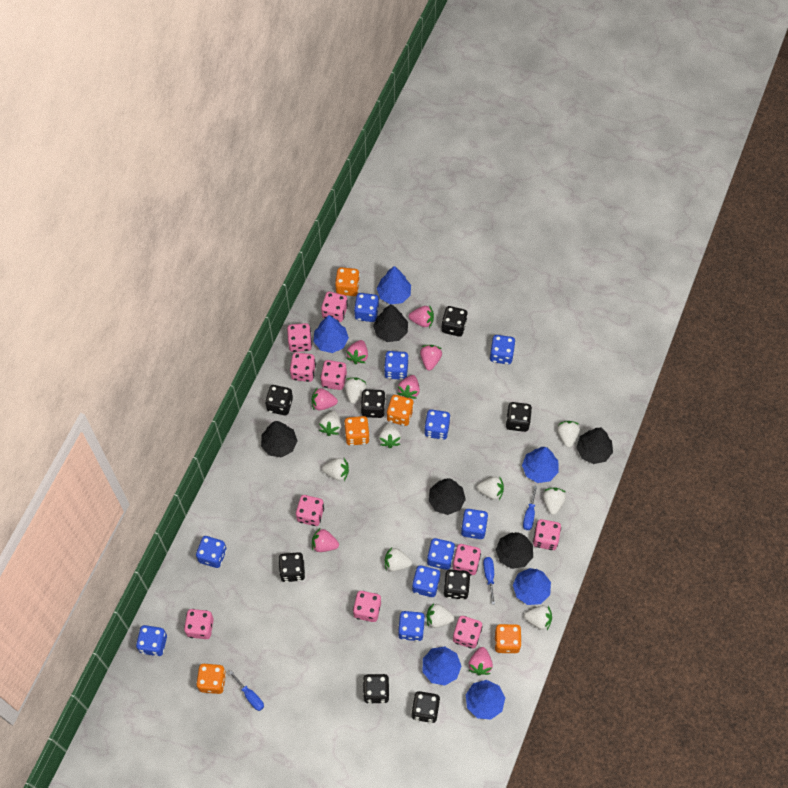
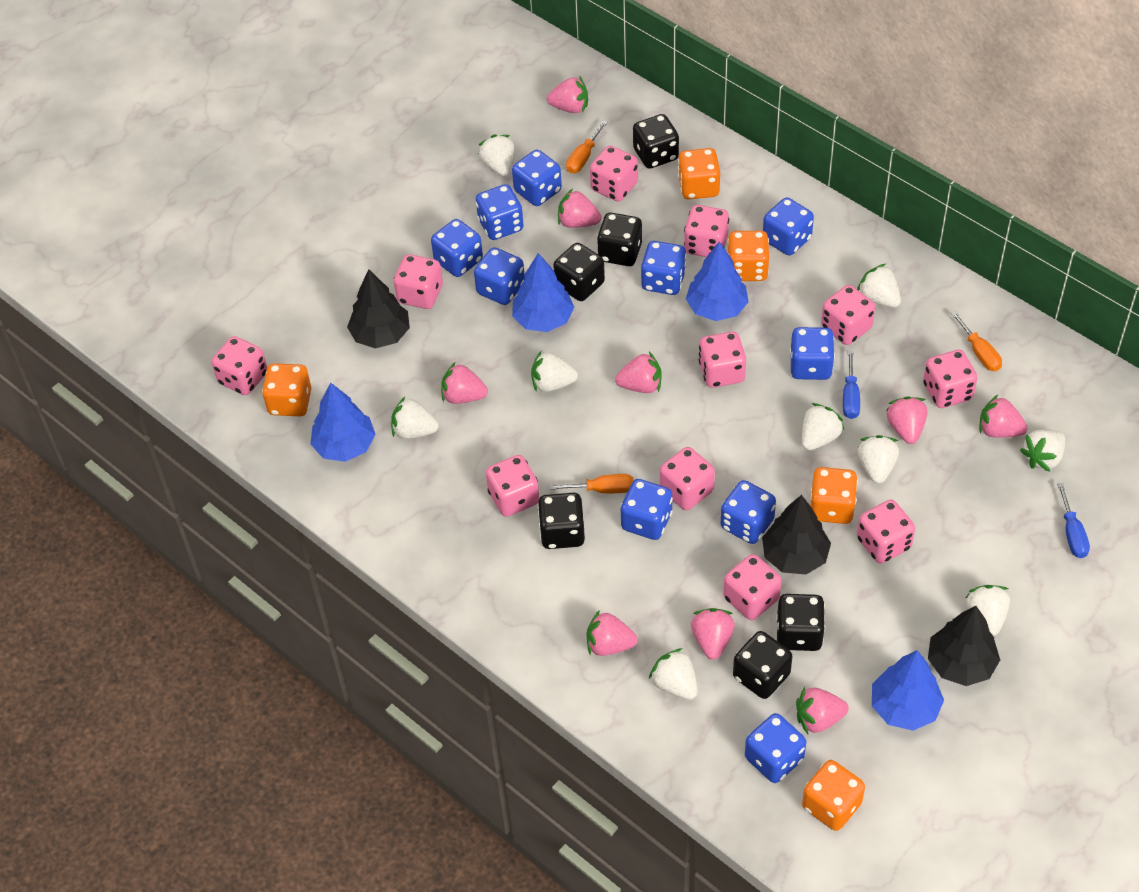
black dice: 8 -> 6
black tree: 5 -> 3
blue screwdriver: 3 -> 2
blue tree: 6 -> 4
orange screwdriver: 0 -> 3
pink dice: 10 -> 11
pink strawberry: 7 -> 9
white strawberry: 10 -> 9

